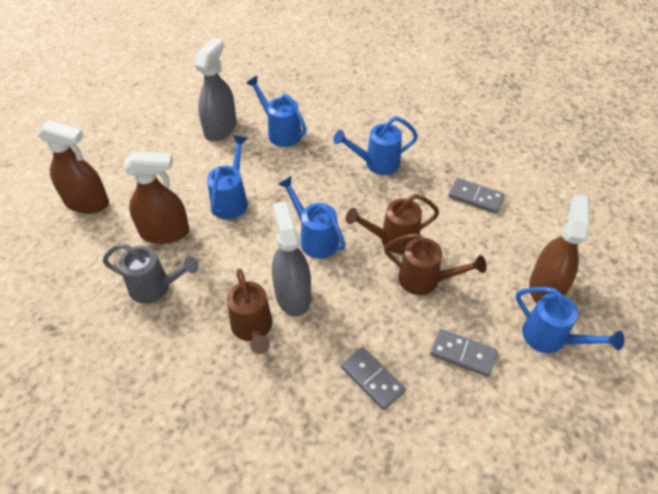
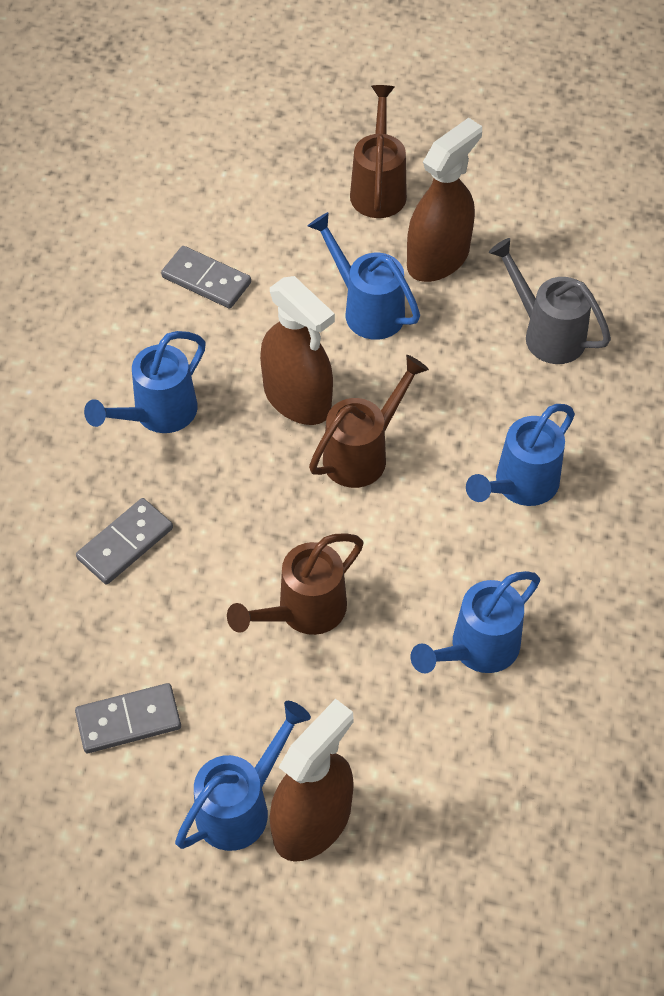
grey spray bottle: 2 -> 0

